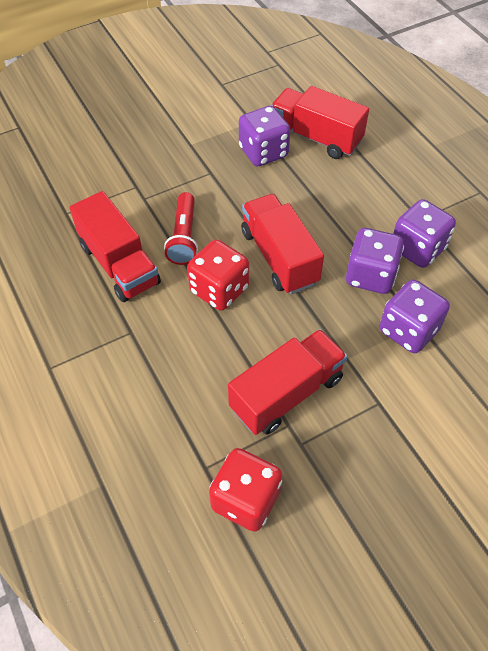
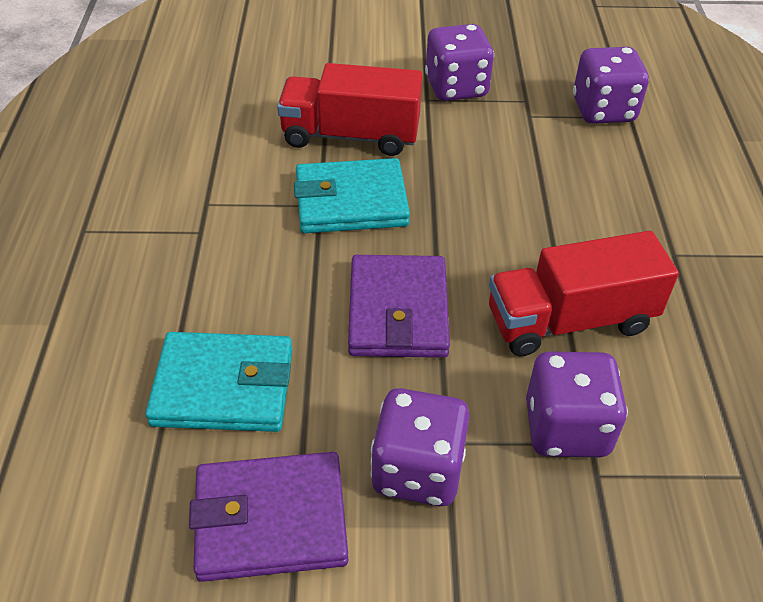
purple wallet: 0 -> 2
red dice: 2 -> 0
red flashlight: 1 -> 0
red truck: 4 -> 2
turquoise wallet: 0 -> 2

